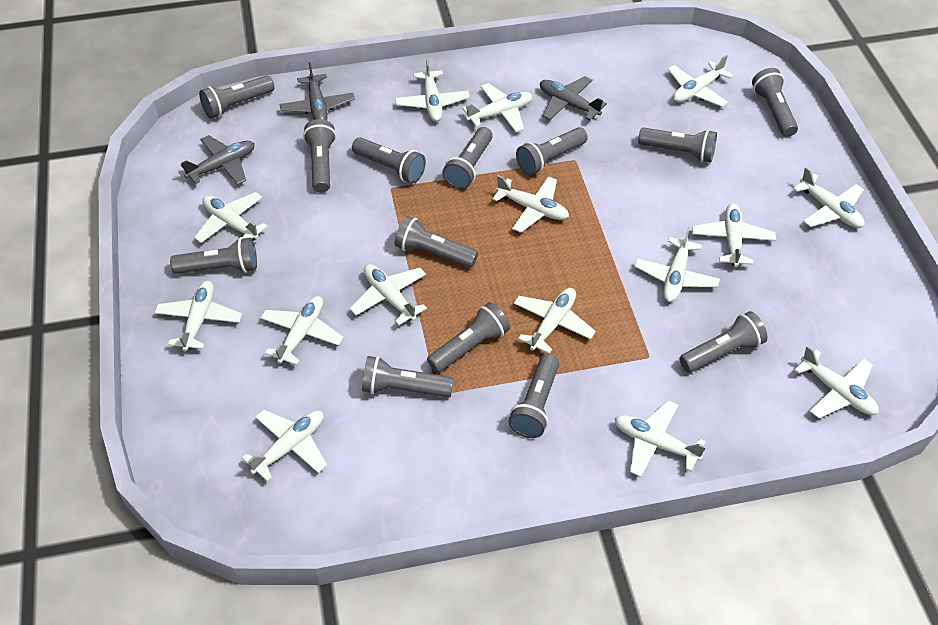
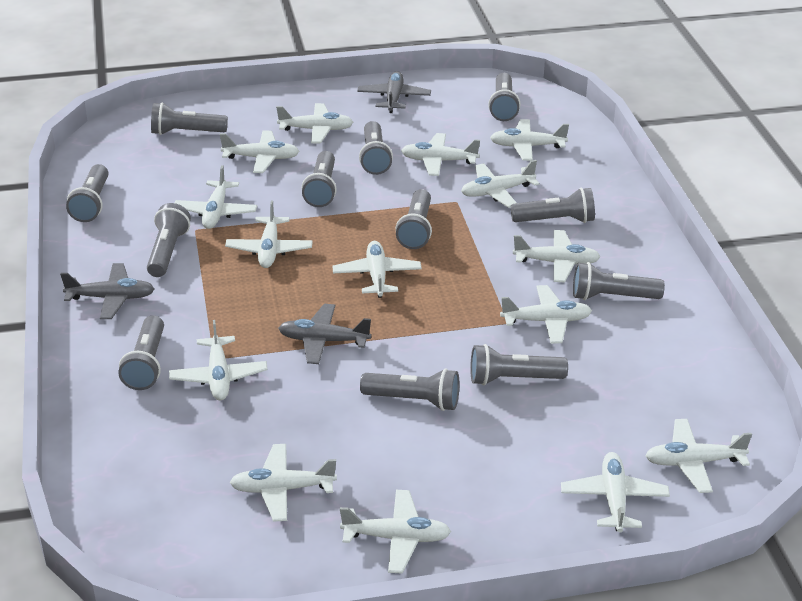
grey flashlight: 13 -> 12

